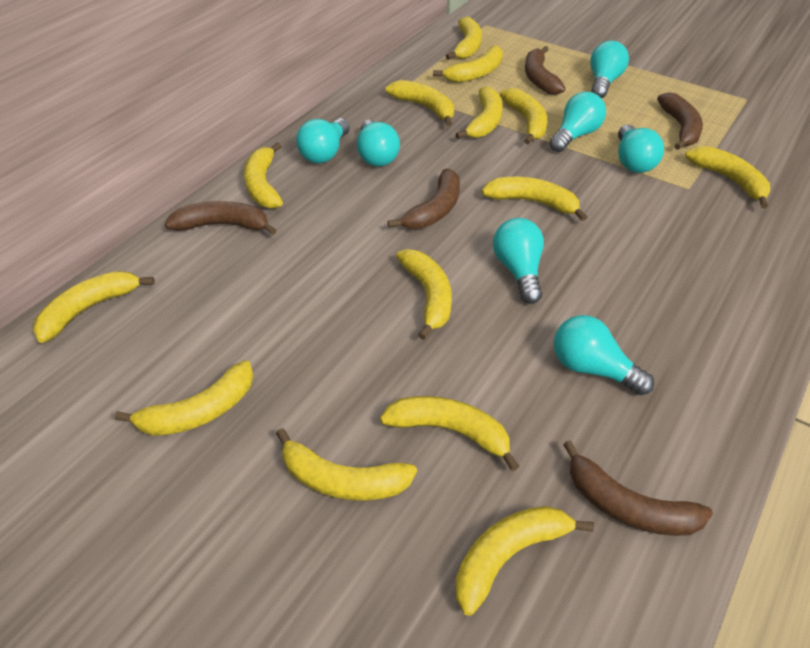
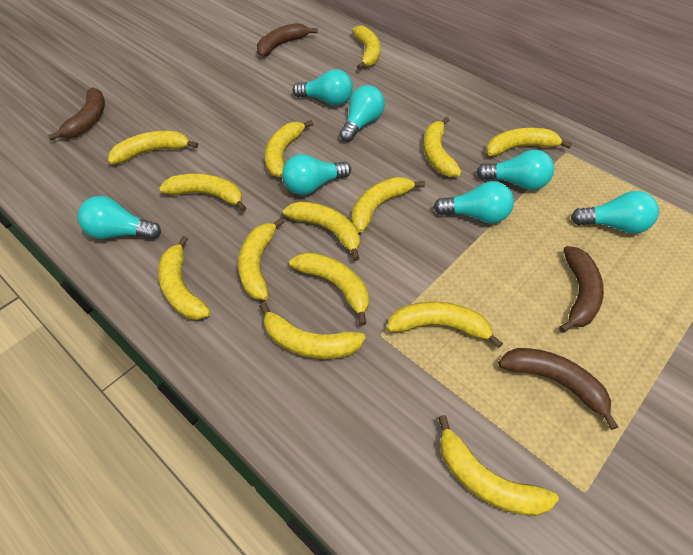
brown banana: 5 -> 4

